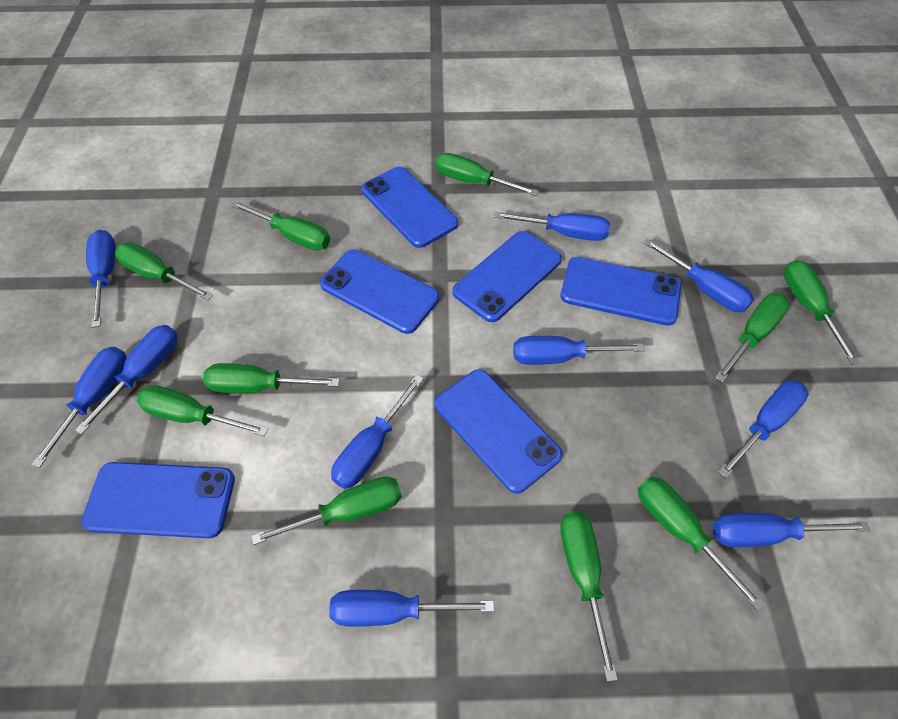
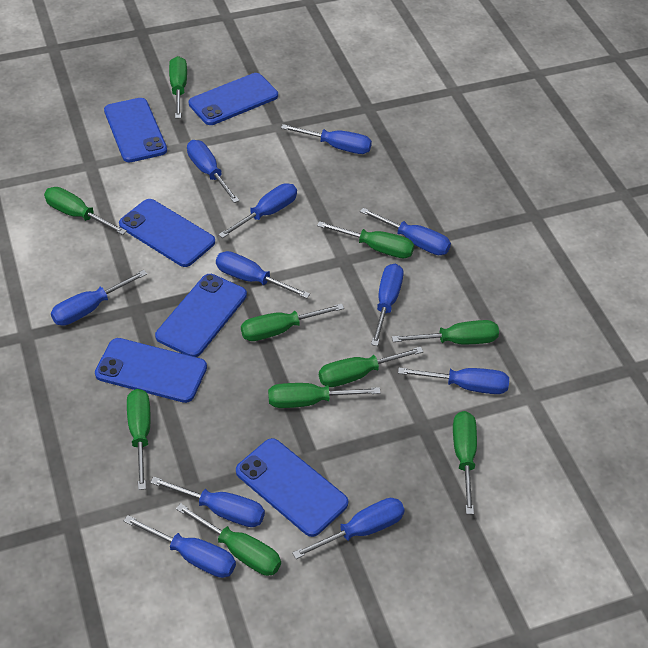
blue screwdriver: 10 -> 11

